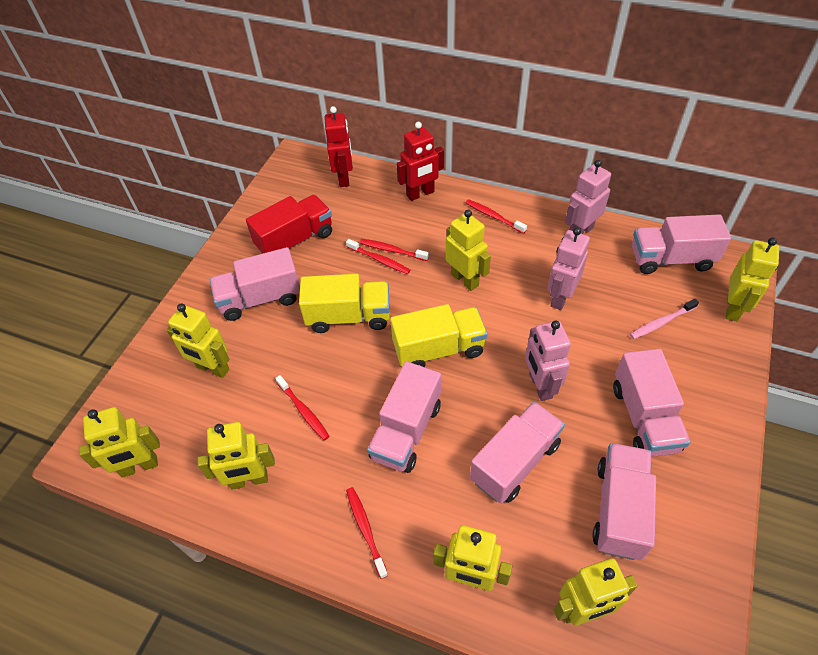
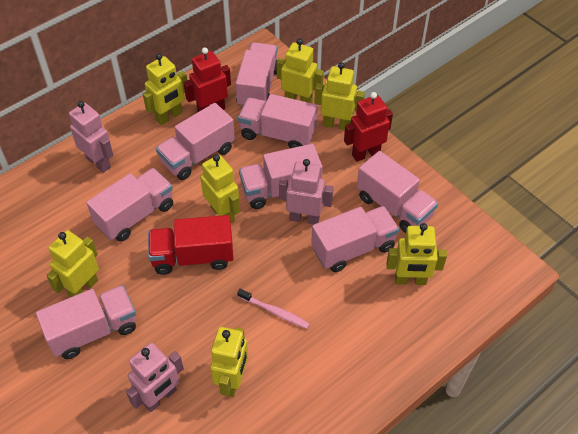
pink truck: 6 -> 8
red toothbrush: 5 -> 0
yellow truck: 2 -> 0

